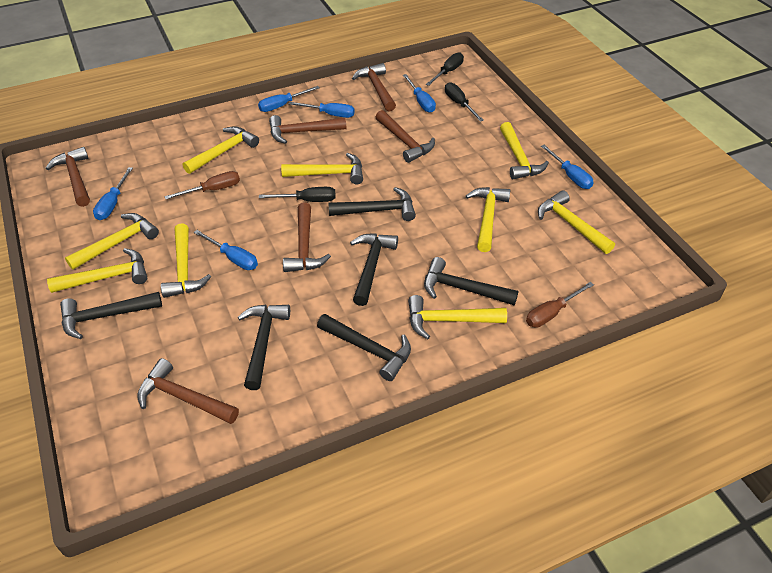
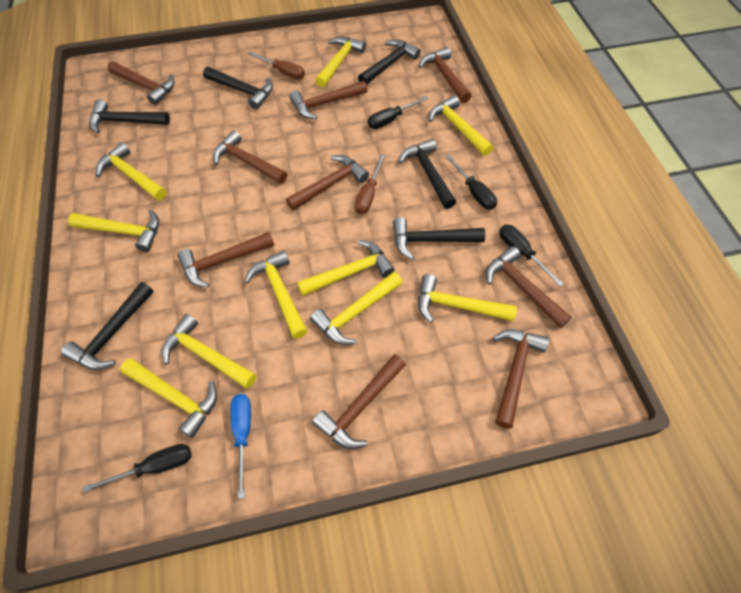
black screwdriver: 3 -> 4
blue screwdriver: 6 -> 1
brown hammer: 6 -> 9
yellow hammer: 9 -> 10

